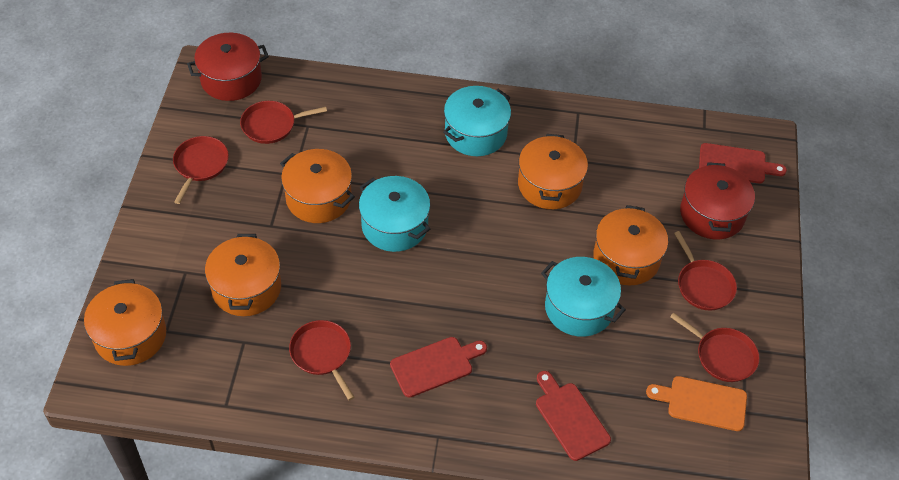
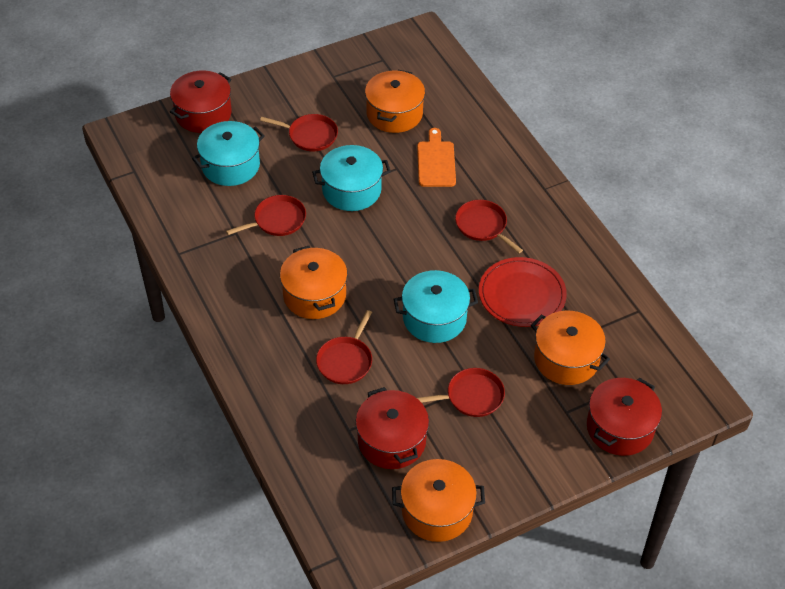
orange pot: 5 -> 4
red cutting board: 3 -> 0
red plate: 0 -> 1
red pot: 2 -> 3

